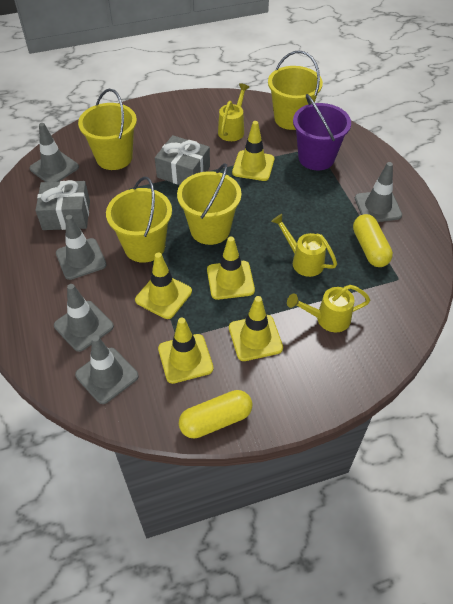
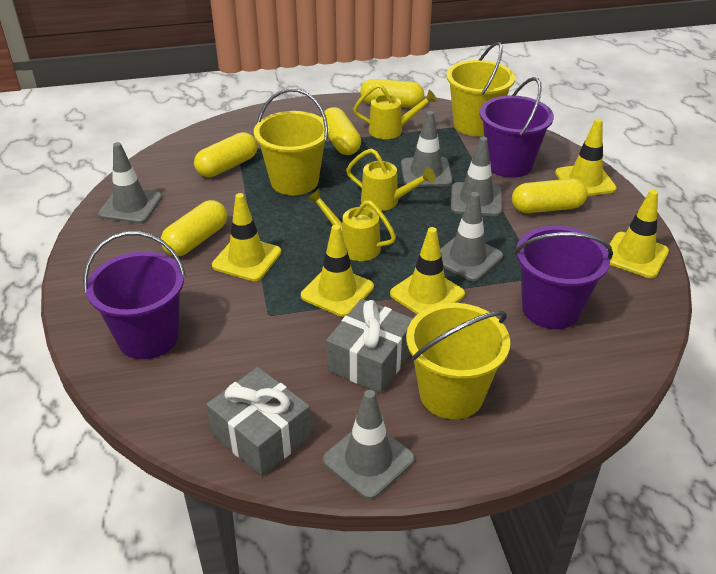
purple bucket: 1 -> 3
yellow bucket: 4 -> 3
yellow capsule: 2 -> 5

